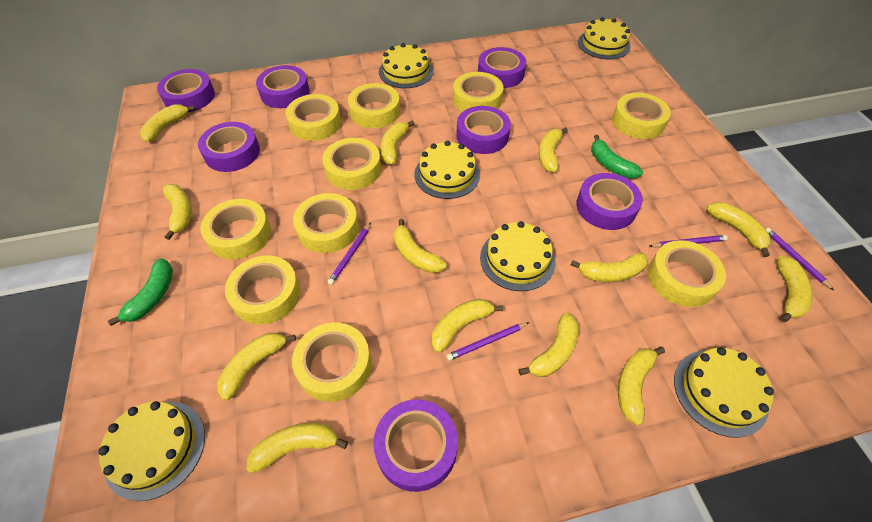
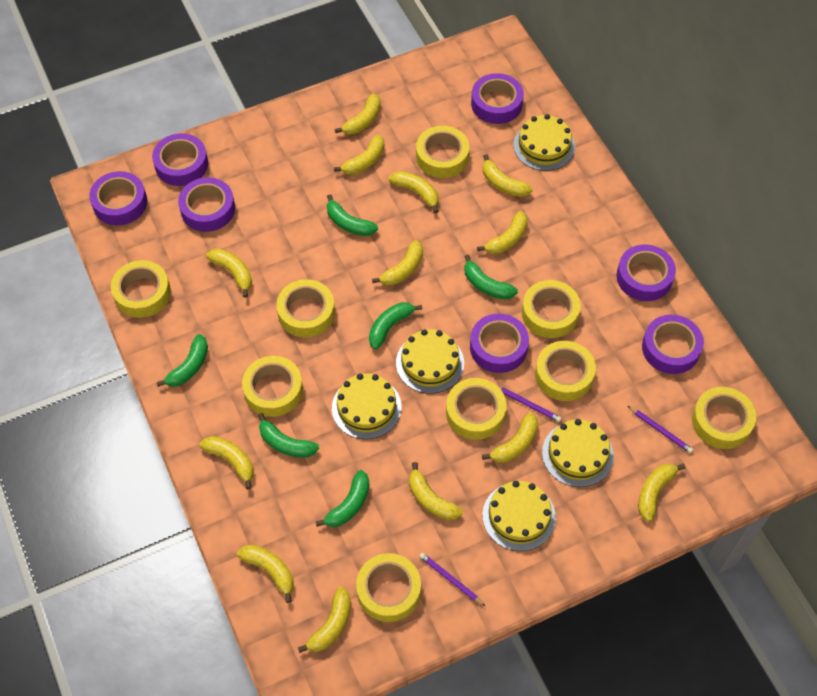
green banana: 2 -> 6
purple pencil: 4 -> 3
yellow cake: 6 -> 5
yellow tape: 10 -> 9

